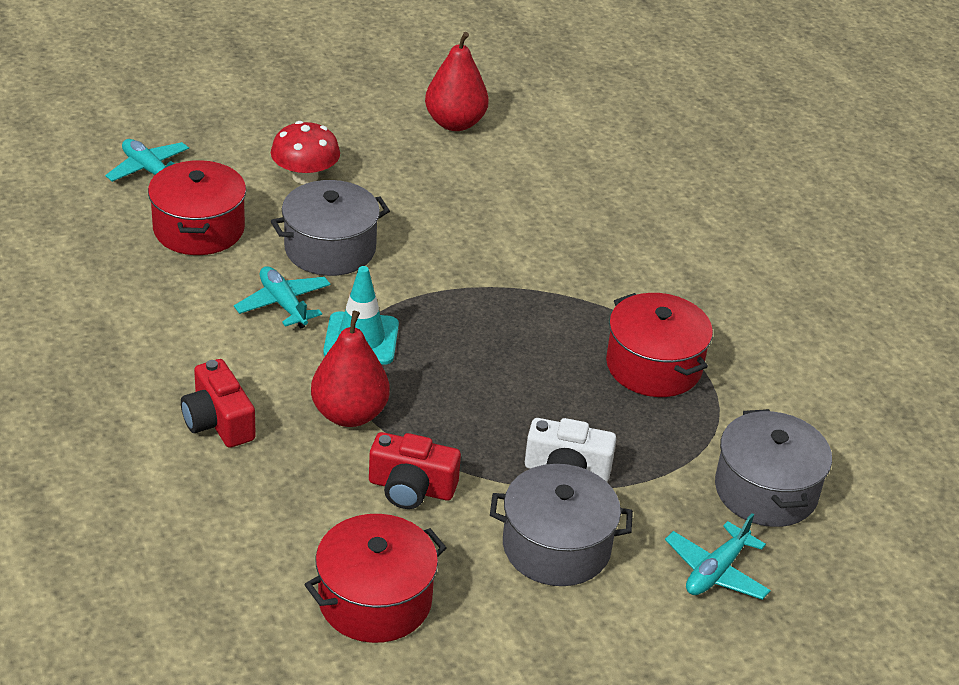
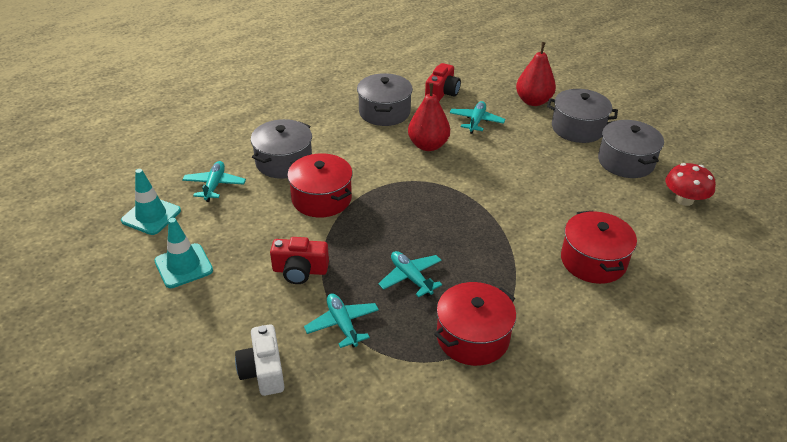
grey pot: 3 -> 4
turquoise plane: 3 -> 4
turquoise traffic cone: 1 -> 2

